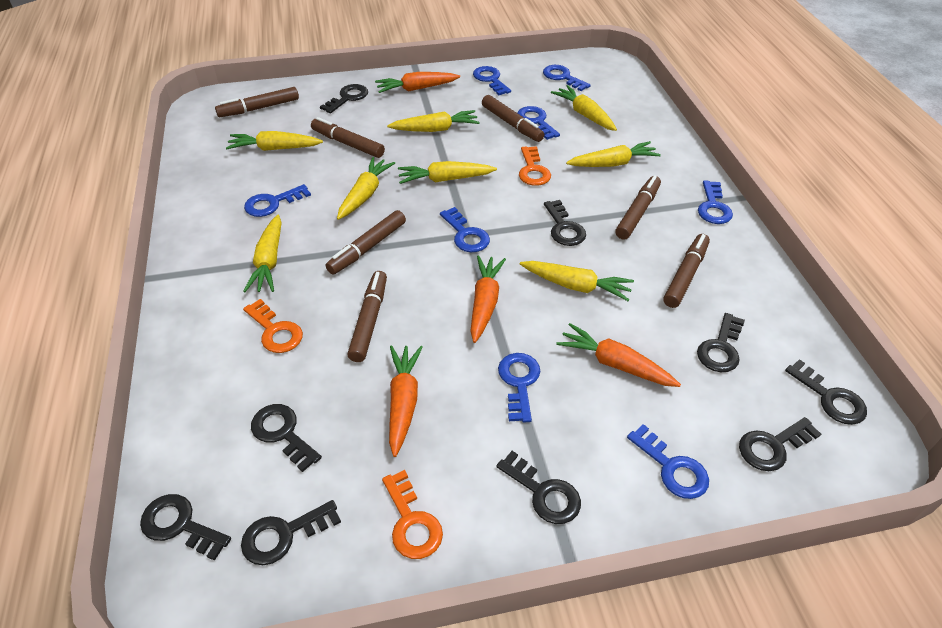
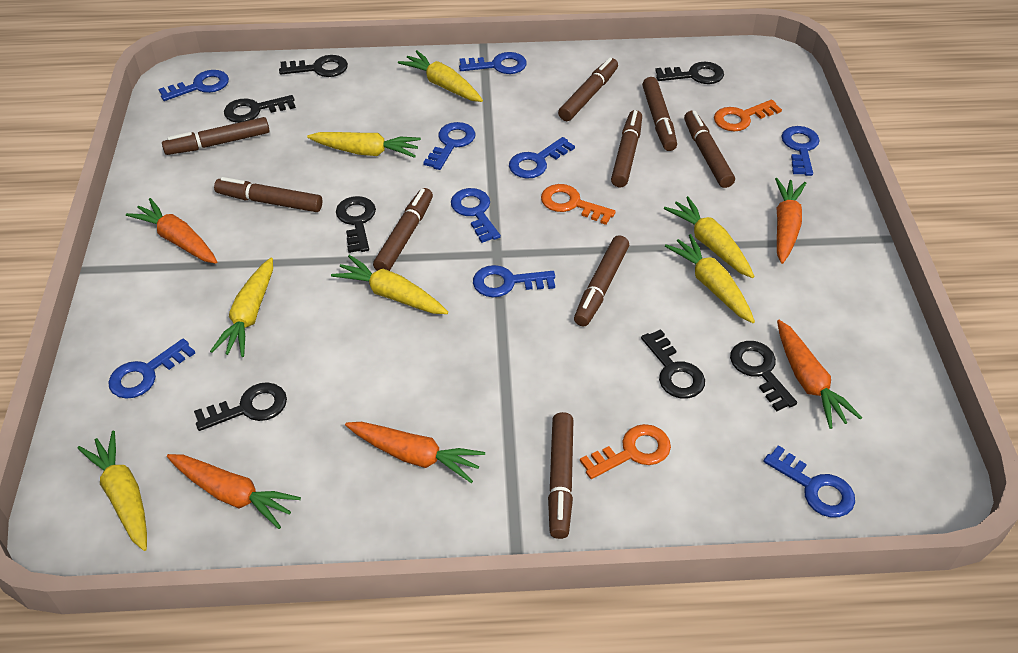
black key: 9 -> 7
blue key: 8 -> 9
brown marker: 7 -> 9
orange carrot: 4 -> 5
yellow carrot: 8 -> 7

